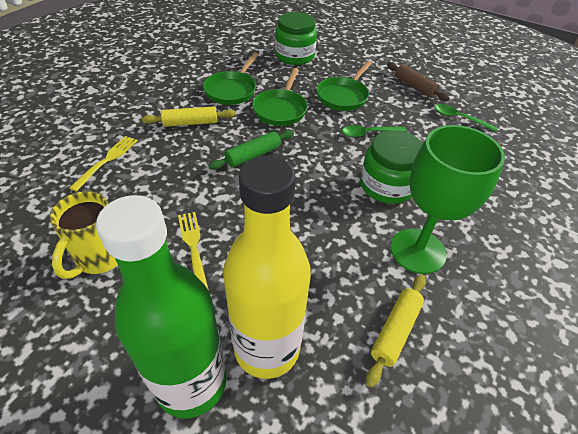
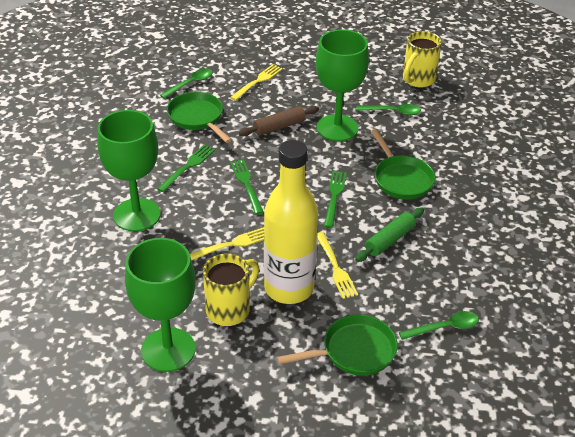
green bottle: 1 -> 0
green fork: 0 -> 3
green goblet: 1 -> 3
green jar: 2 -> 0
green spoon: 2 -> 3
yellow fork: 2 -> 3
yellow mug: 1 -> 2
yellow rolling pin: 2 -> 0

